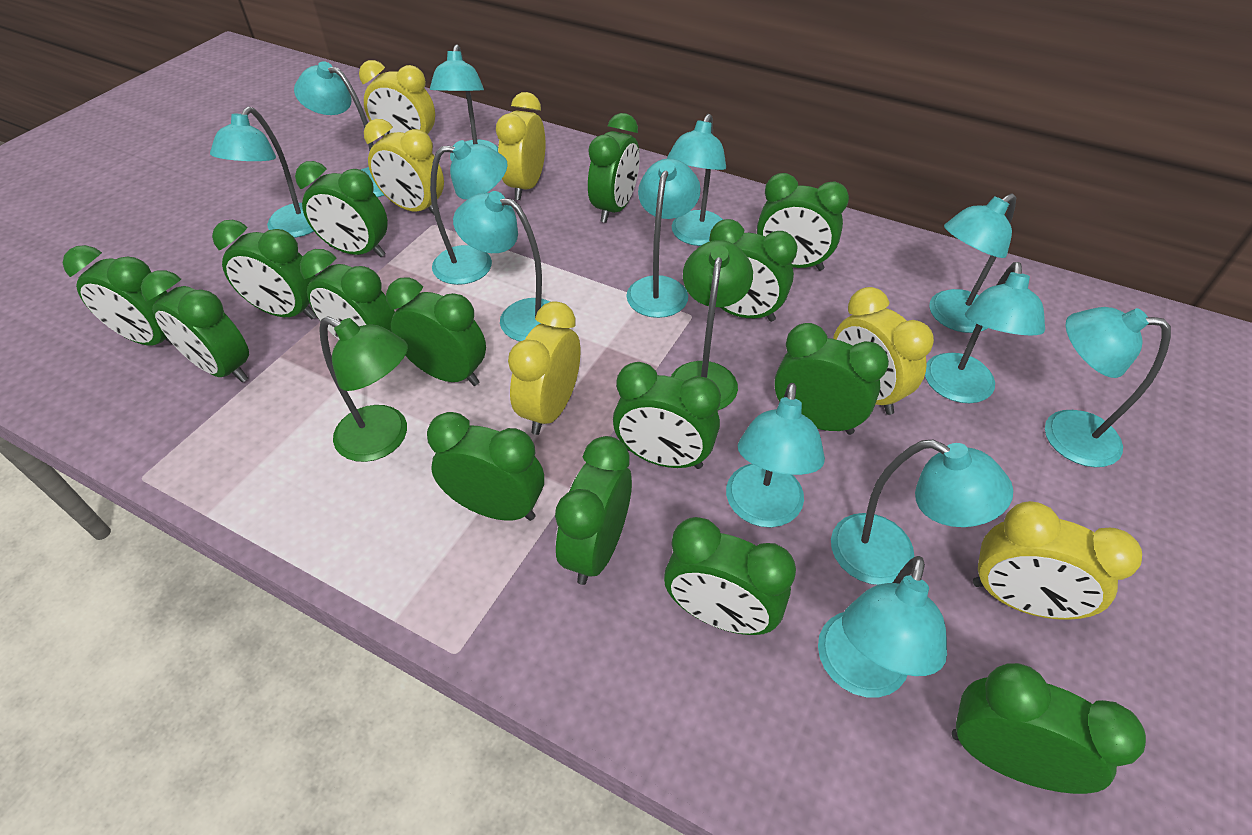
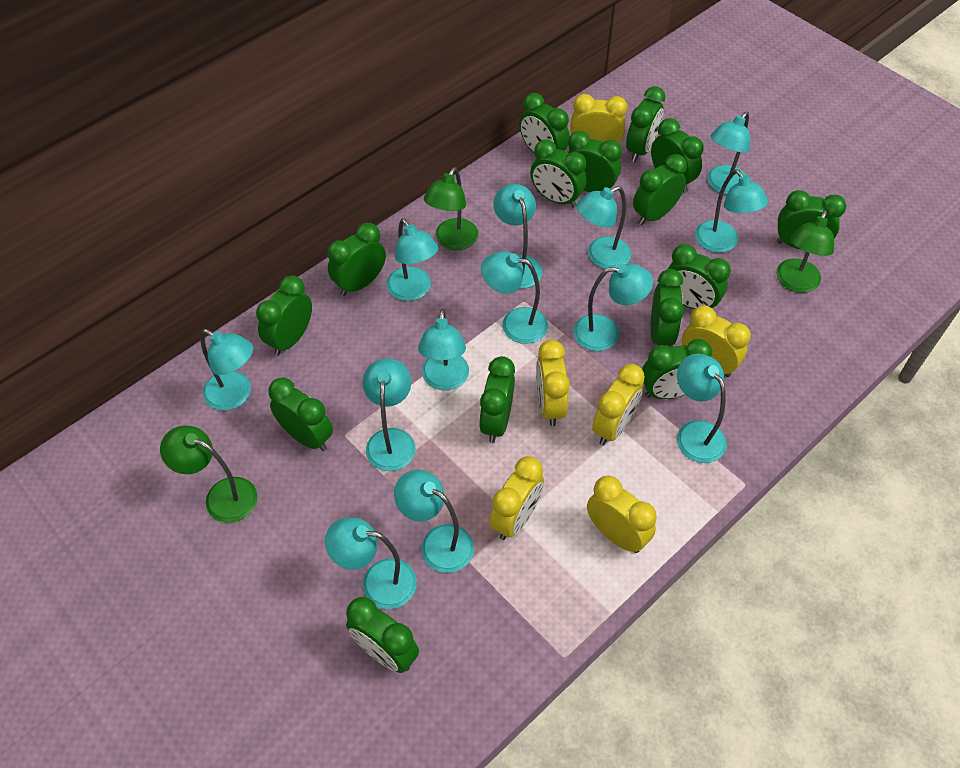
green lamp: 2 -> 3

